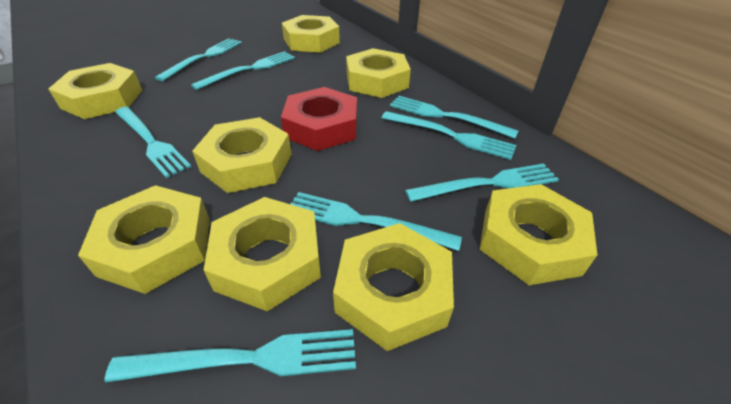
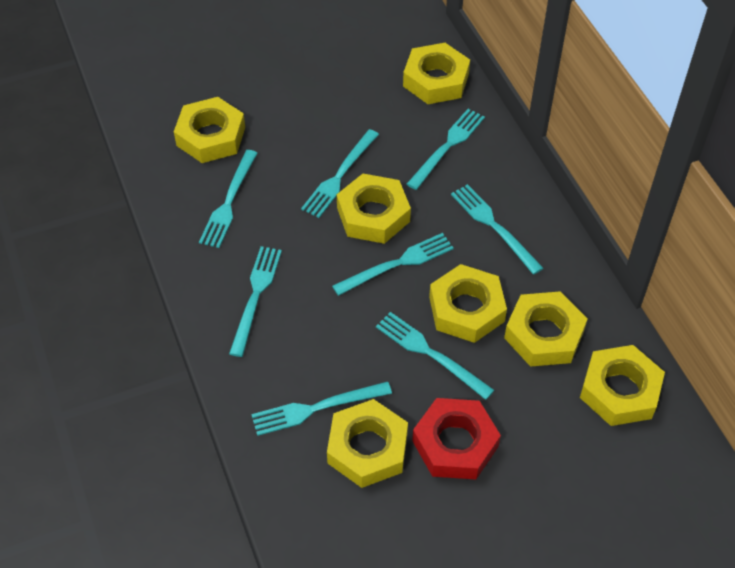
yellow nut: 8 -> 7

